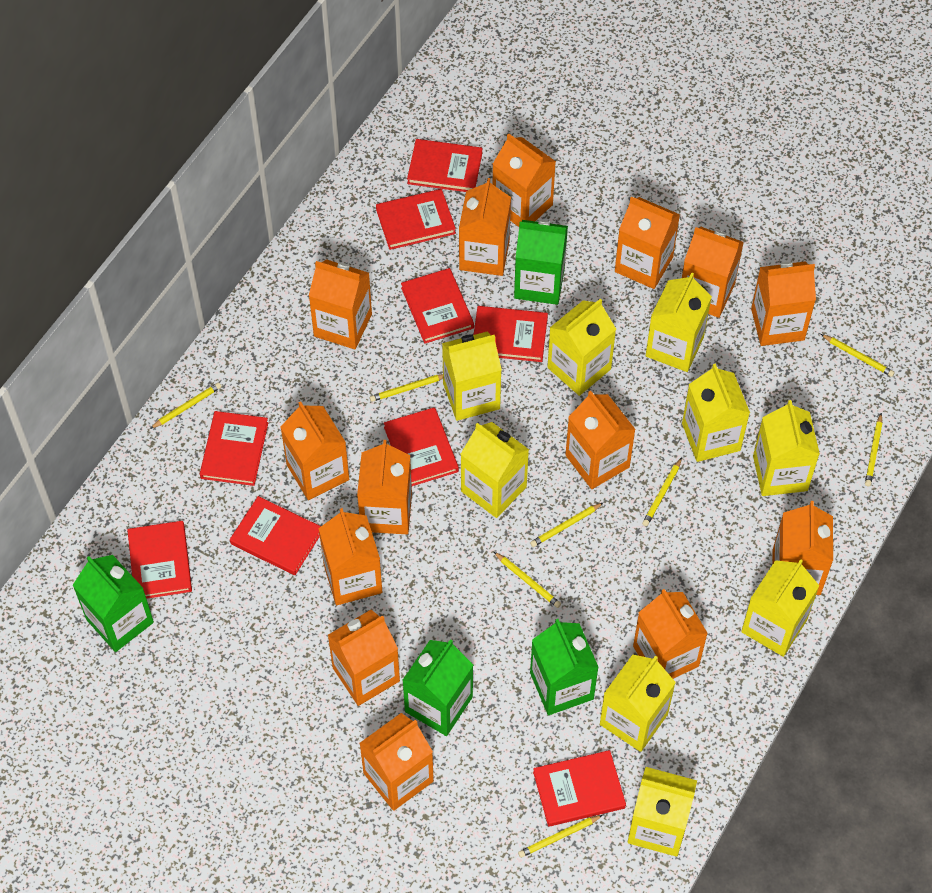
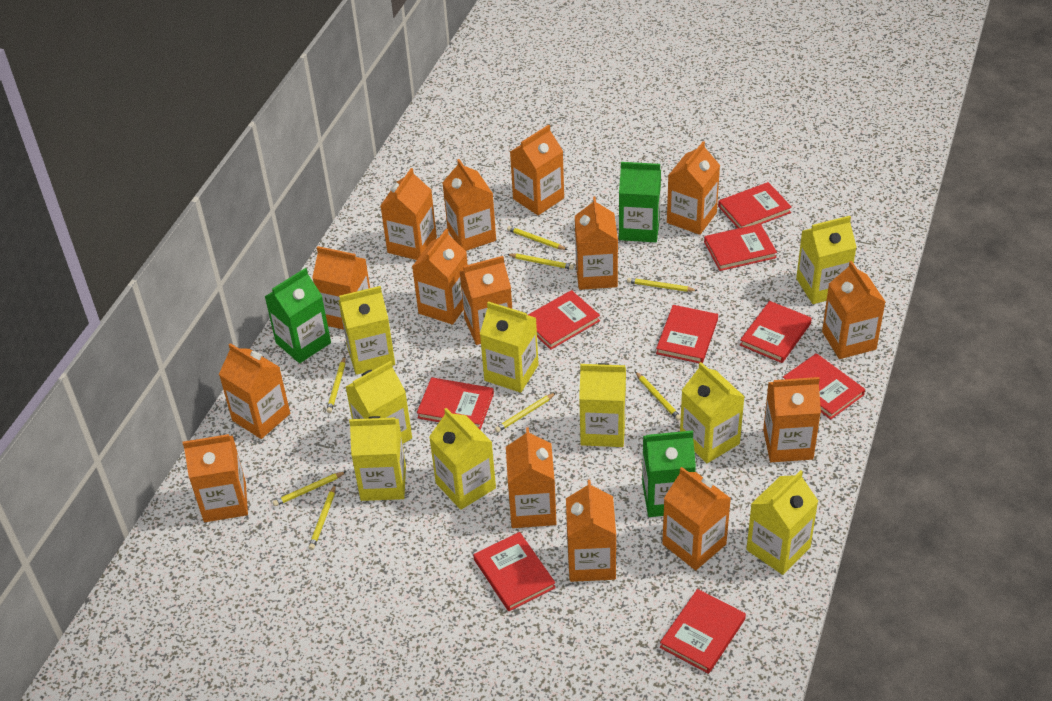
green carton: 4 -> 3
orange carton: 14 -> 15

